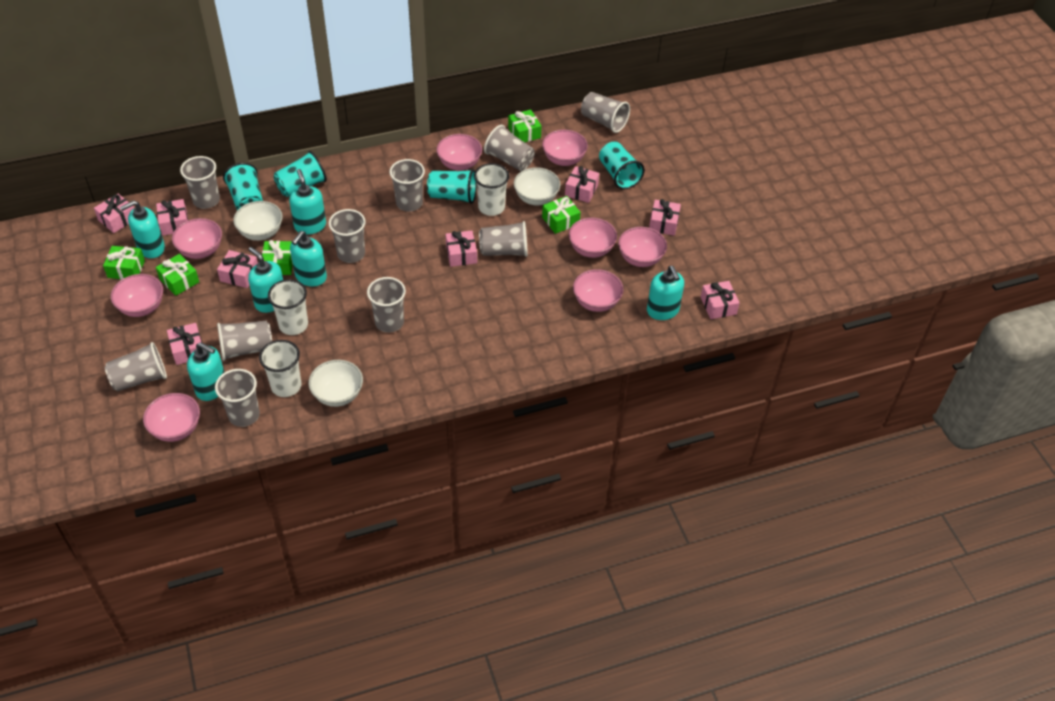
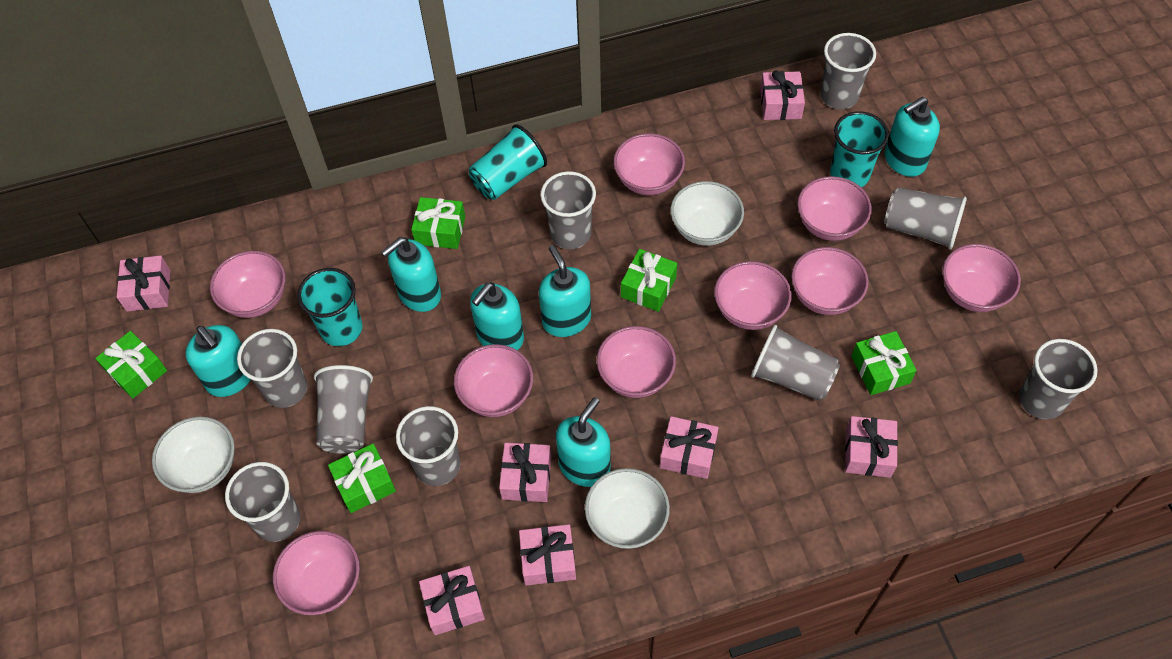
grey cup: 10 -> 9
pink bowl: 8 -> 9
pink gift: 8 -> 7
turquoise cup: 4 -> 3
white cup: 3 -> 0

